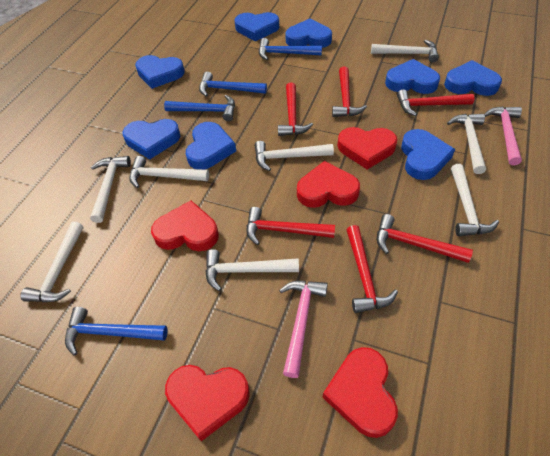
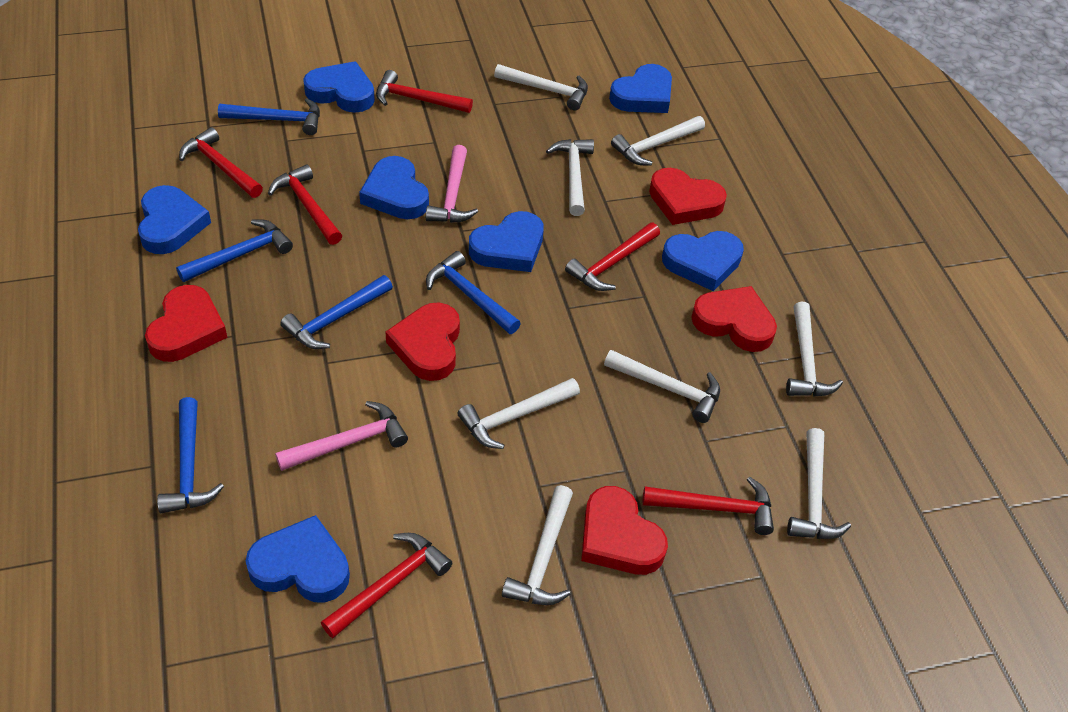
blue hammer: 4 -> 5
blue heart: 8 -> 7

